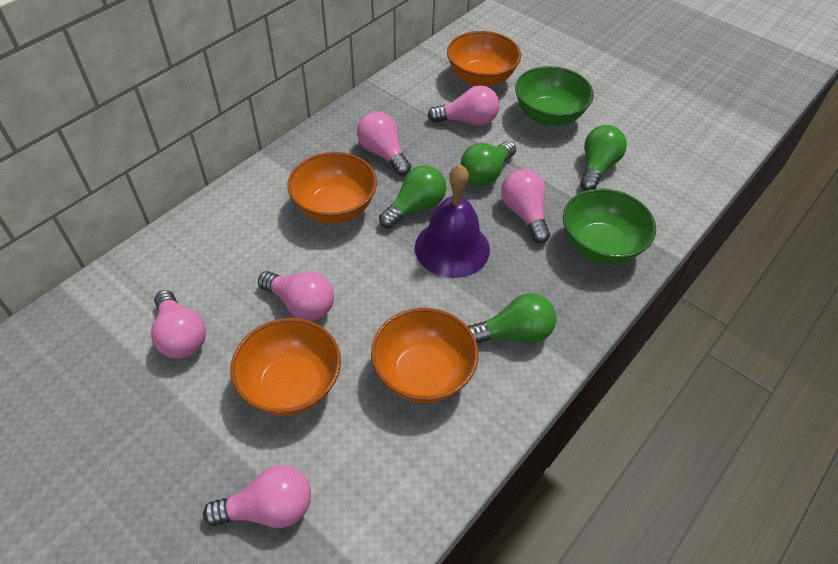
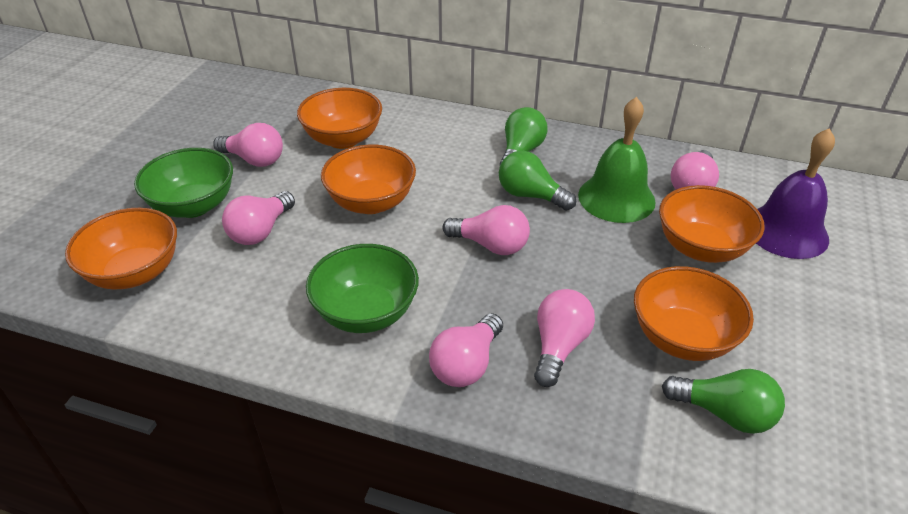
green bell: 0 -> 1
green light bulb: 4 -> 3
orange bowl: 4 -> 5

